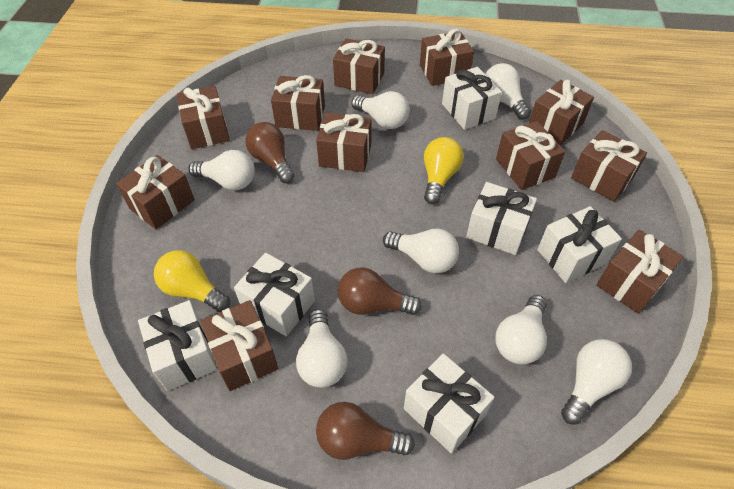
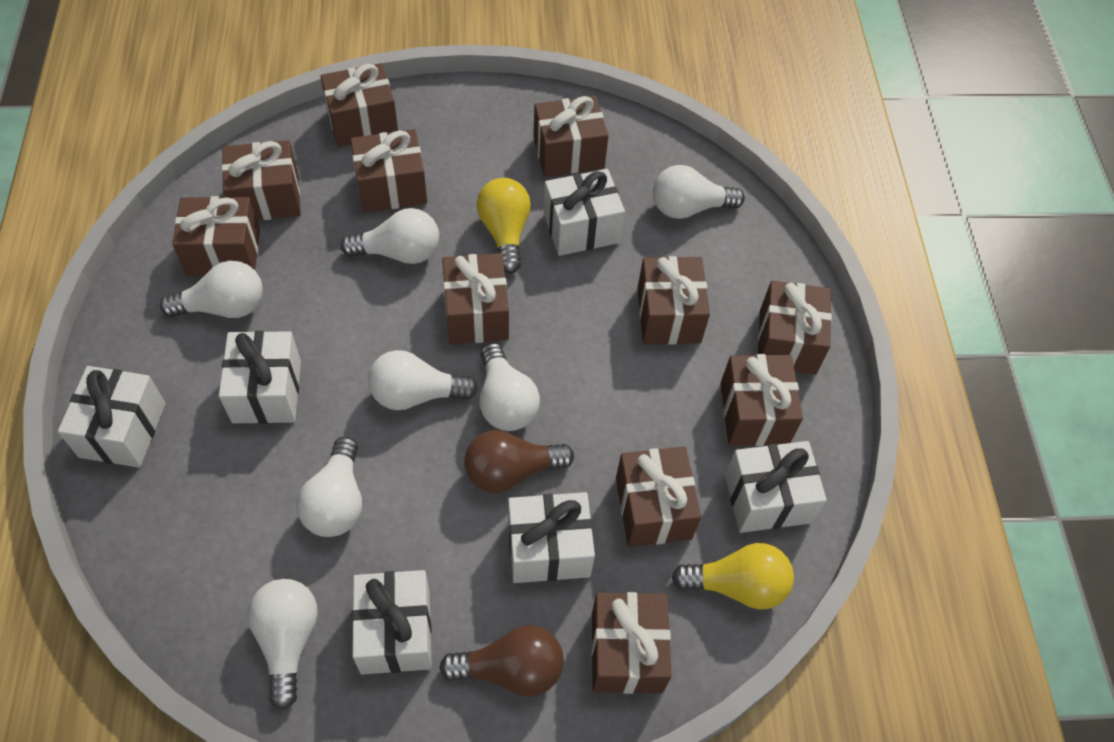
brown light bulb: 3 -> 2

